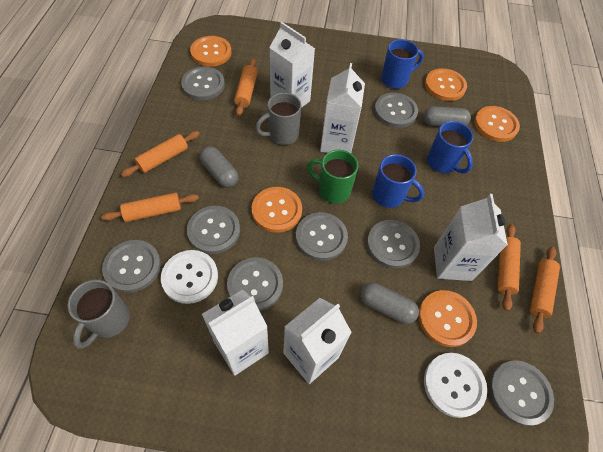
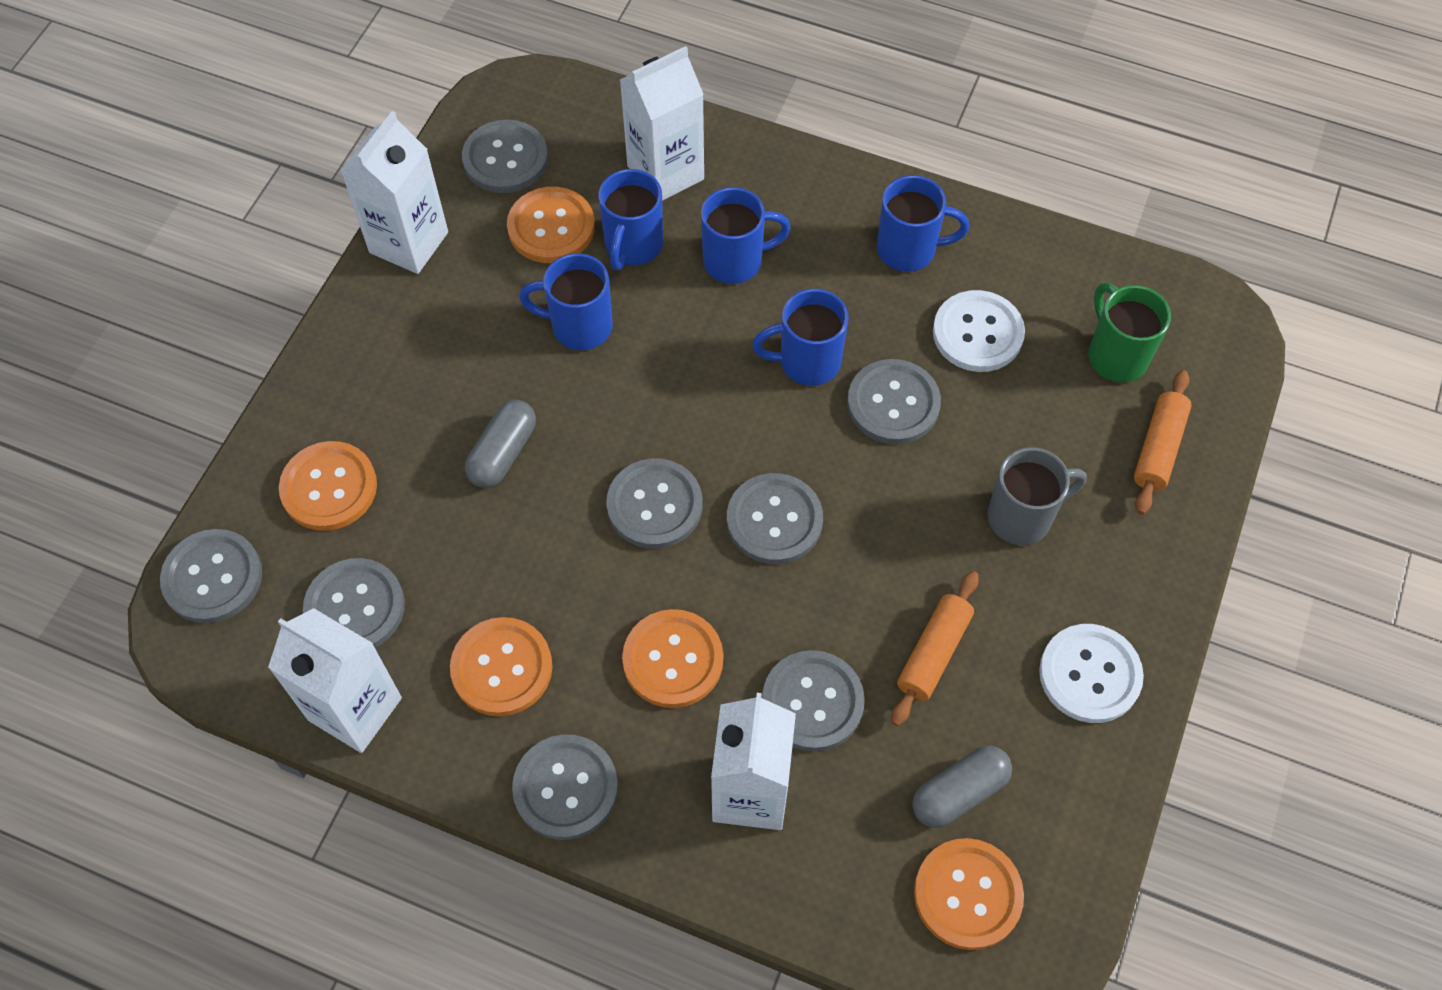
blue mug: 3 -> 5
grey capsule: 3 -> 2
grey mug: 2 -> 1
orange rolling pin: 5 -> 2
white carton: 5 -> 4

